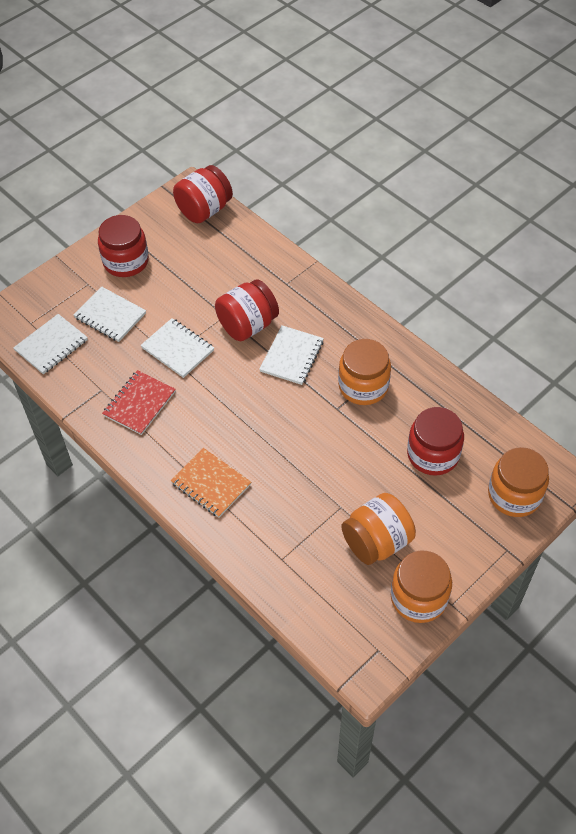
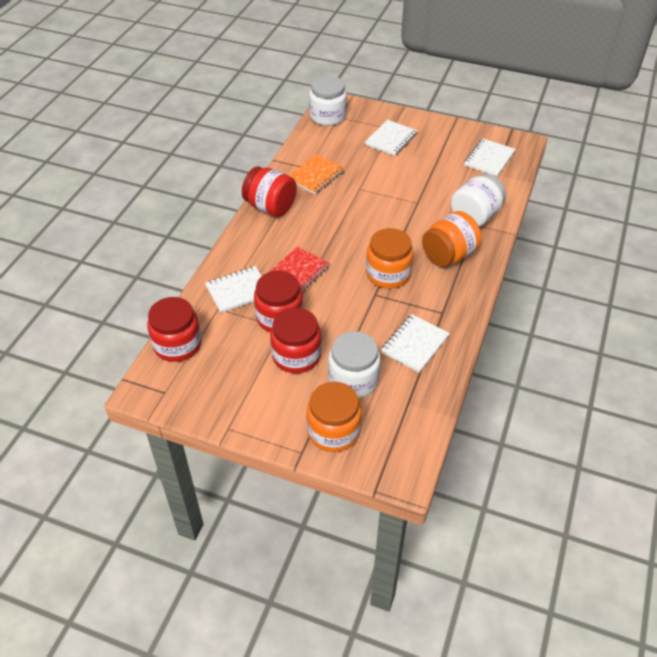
orange jar: 4 -> 3
white jar: 0 -> 3

